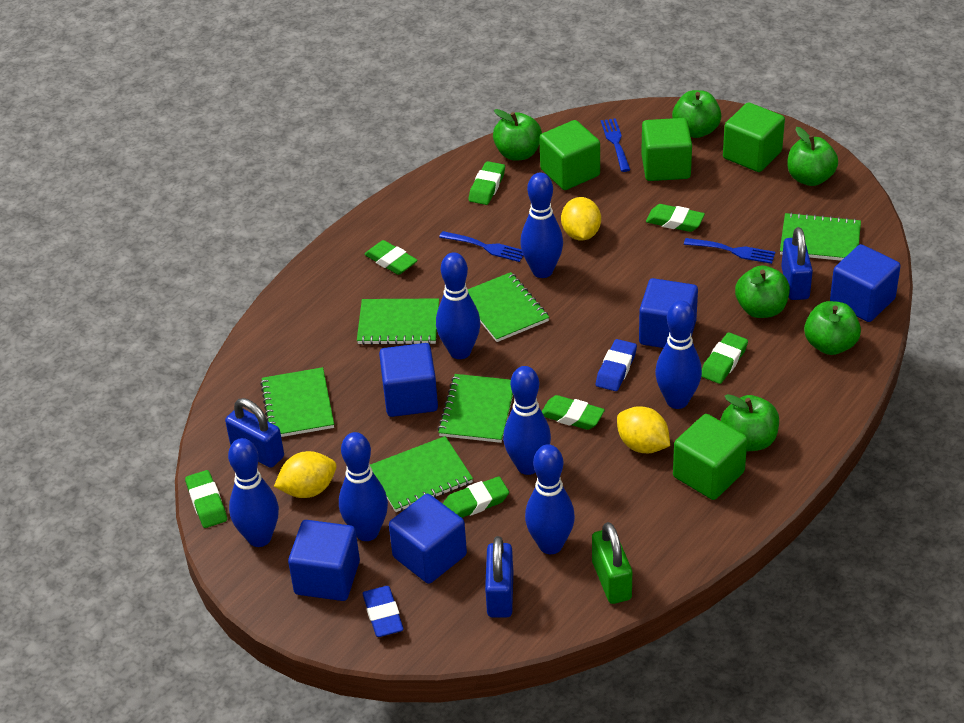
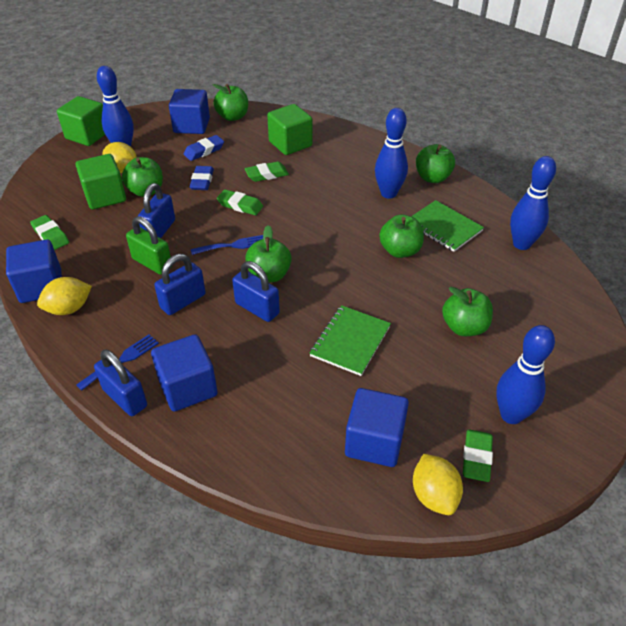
blue bowling pin: 7 -> 4
blue cube: 5 -> 4
blue fork: 3 -> 2
blue padlock: 3 -> 4
green cube: 4 -> 3
green eraser: 7 -> 4
green notebook: 6 -> 2

